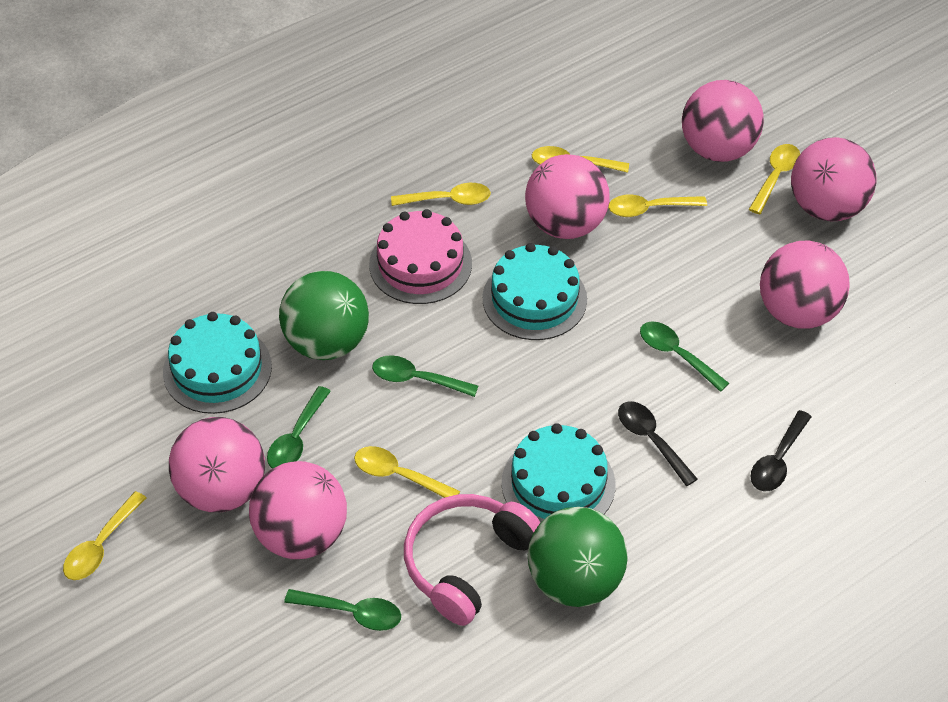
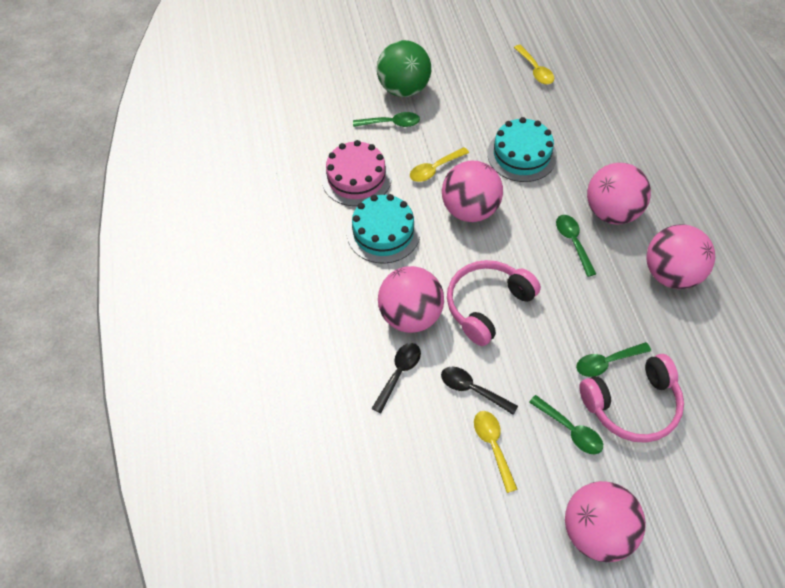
green ball: 2 -> 1
pink ball: 6 -> 5
pink headphones: 1 -> 2
turquoise cake: 3 -> 2
yellow spoon: 6 -> 3

